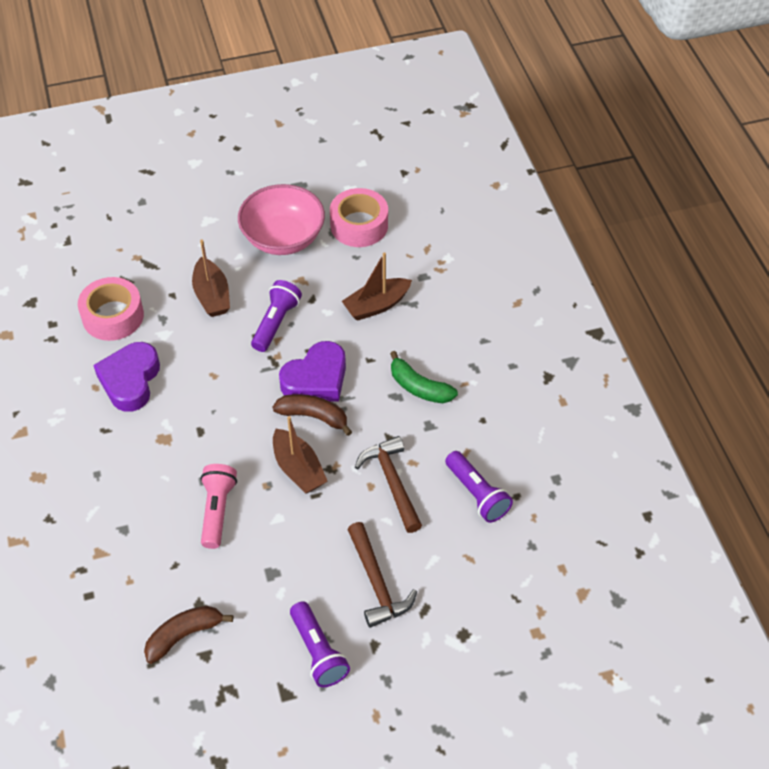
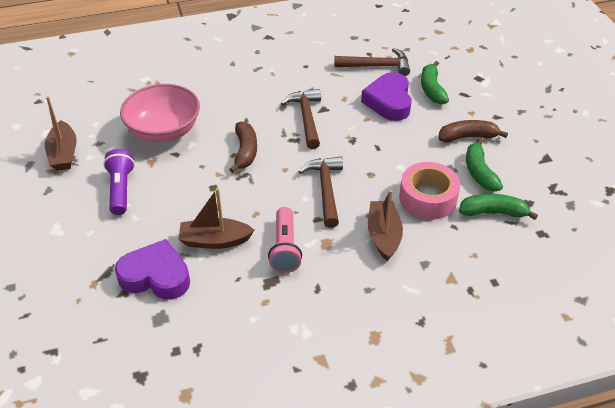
brown hammer: 2 -> 3
green banana: 1 -> 3
pink tape: 2 -> 1
purple flashlight: 3 -> 1

